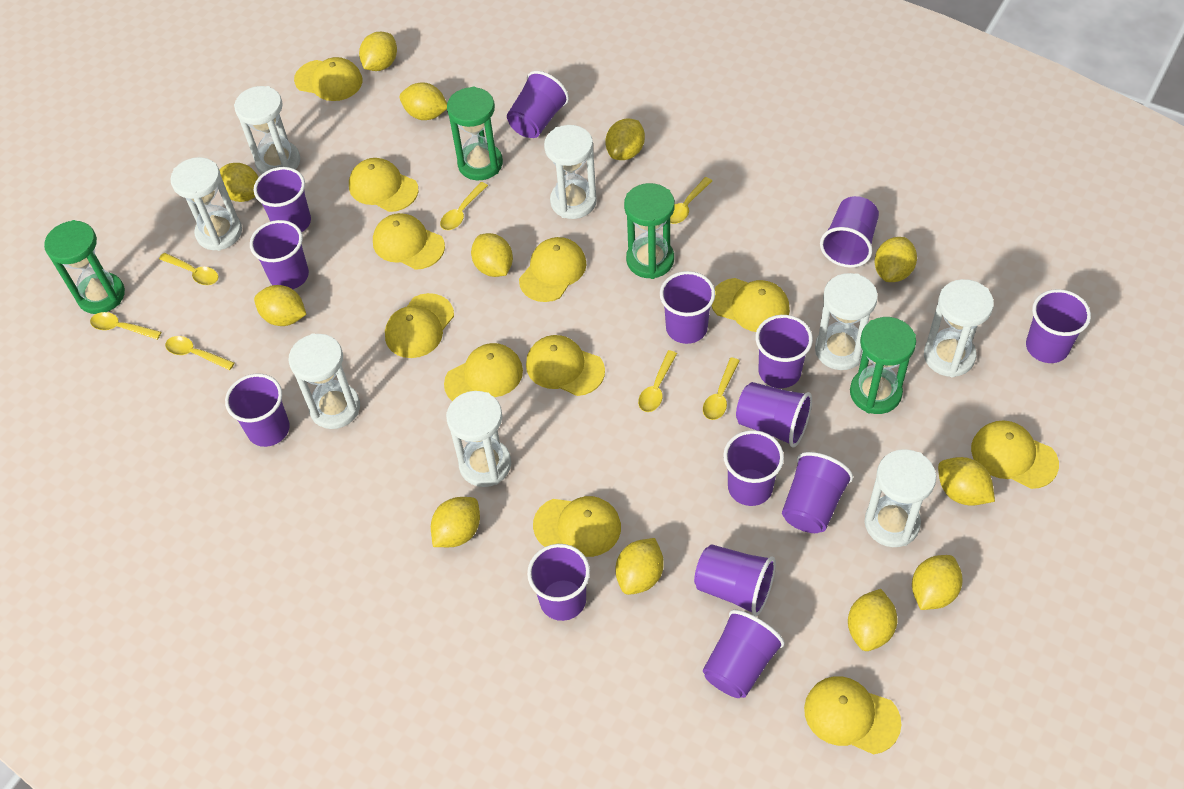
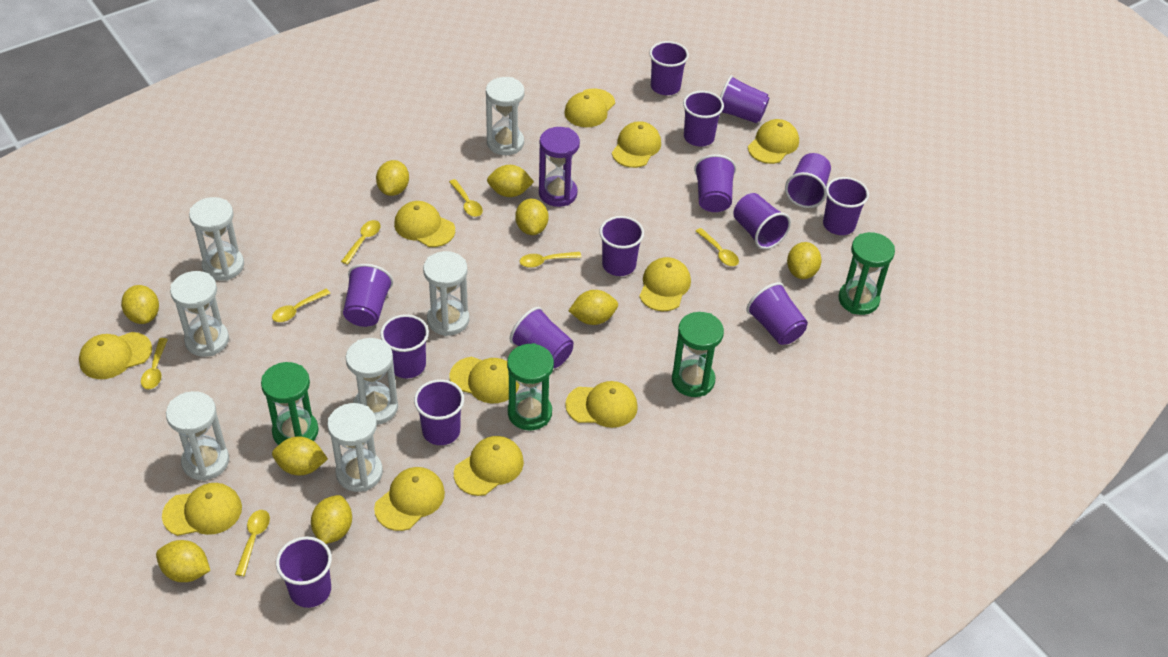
purple hourglass: 0 -> 1
white hourglass: 8 -> 7
yellow lemon: 12 -> 9

